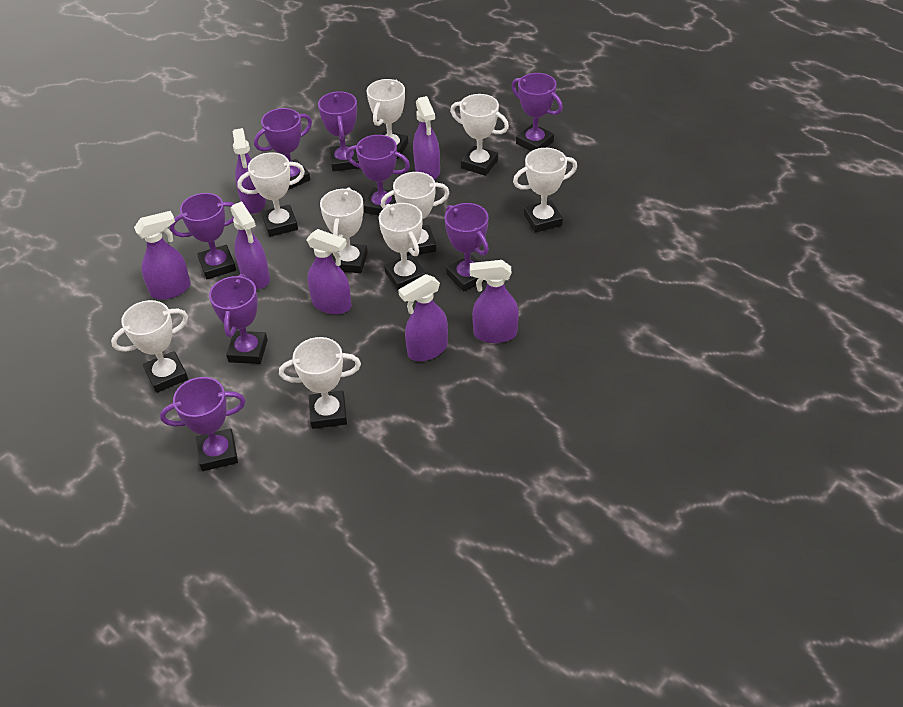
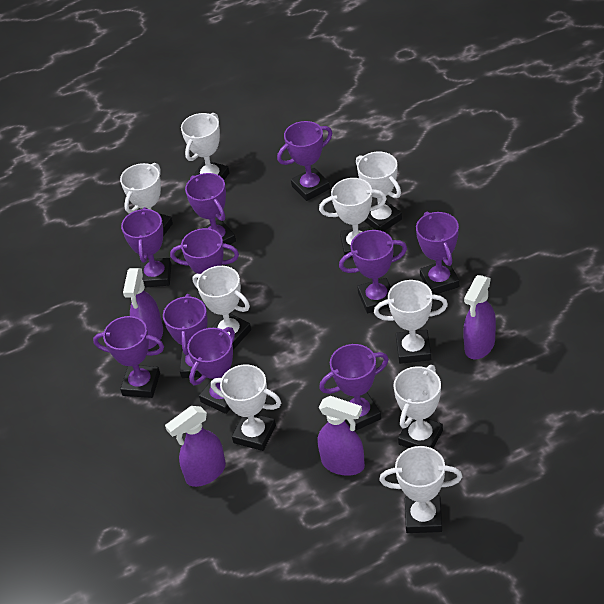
purple spray bottle: 7 -> 4
purple trophy: 8 -> 10

